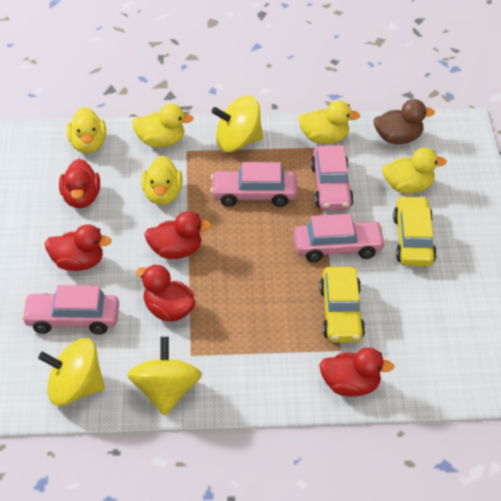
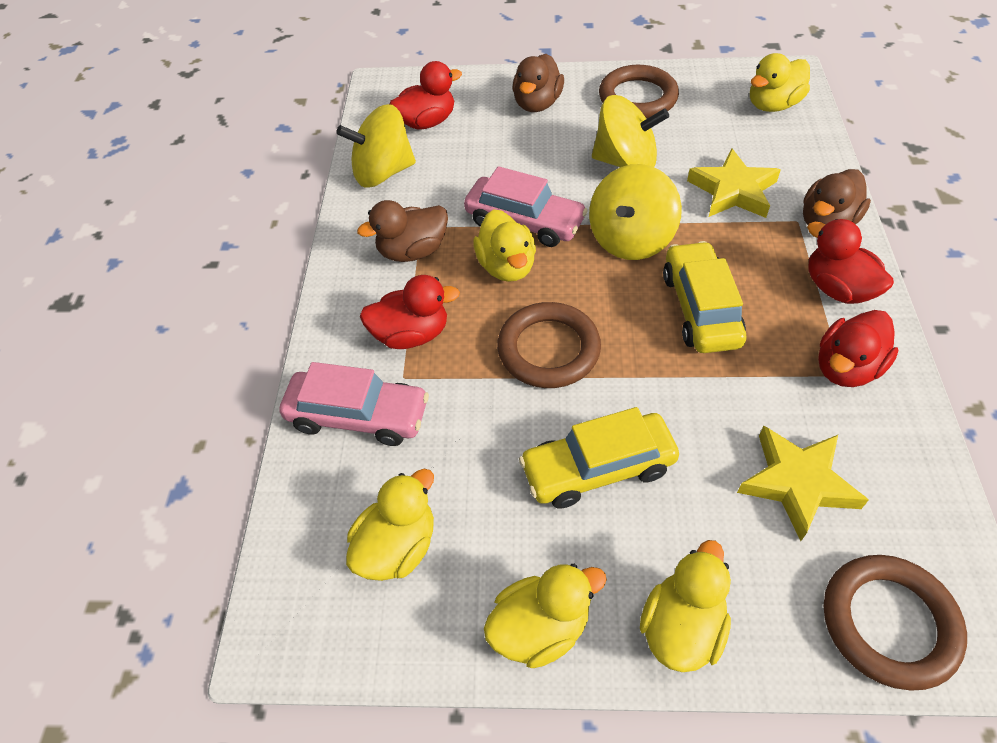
brown duck: 1 -> 3
brown ring: 0 -> 3
pink car: 4 -> 2
red duck: 5 -> 4
yellow star: 0 -> 2

